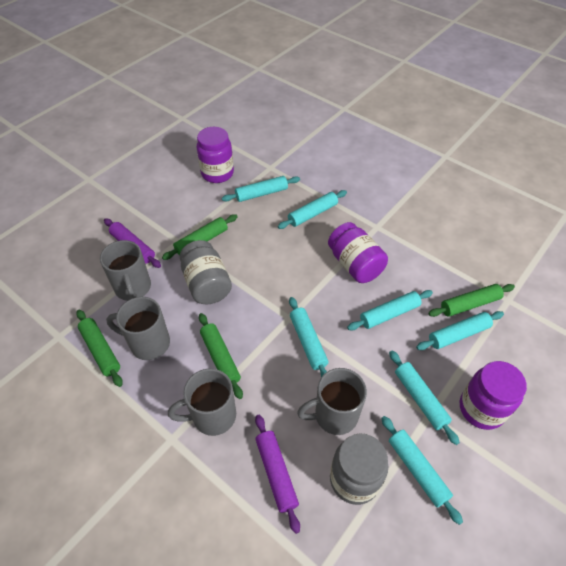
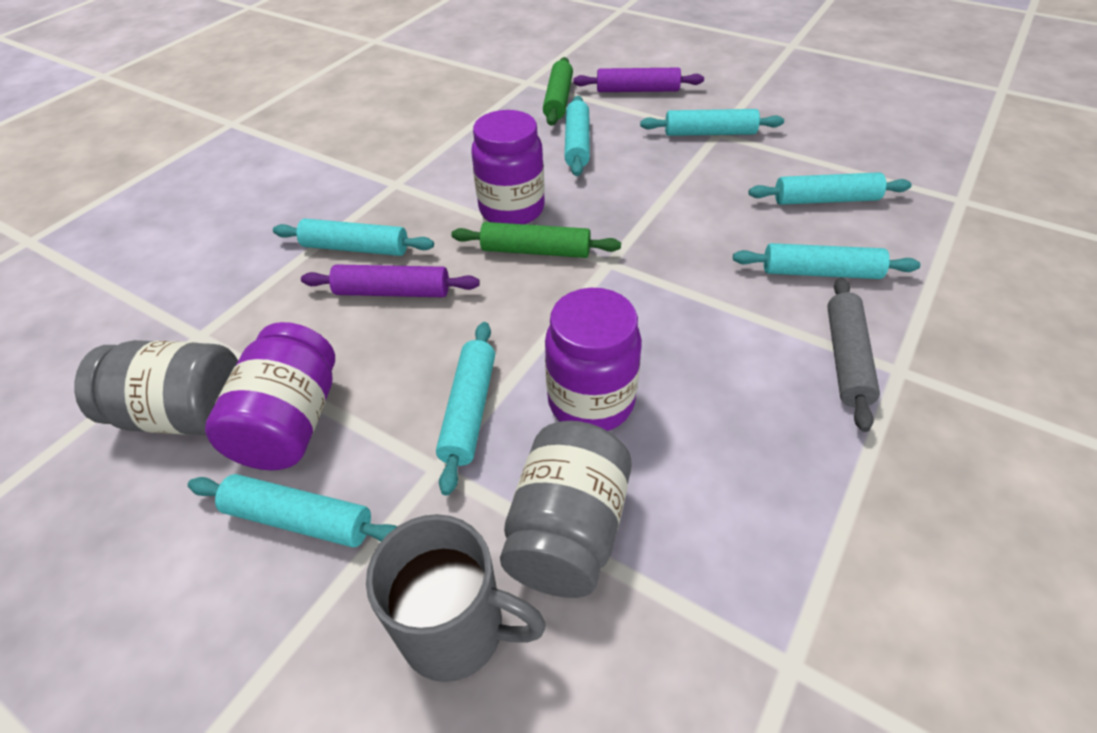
green rolling pin: 4 -> 2
grey mug: 4 -> 1
grey rolling pin: 0 -> 1

